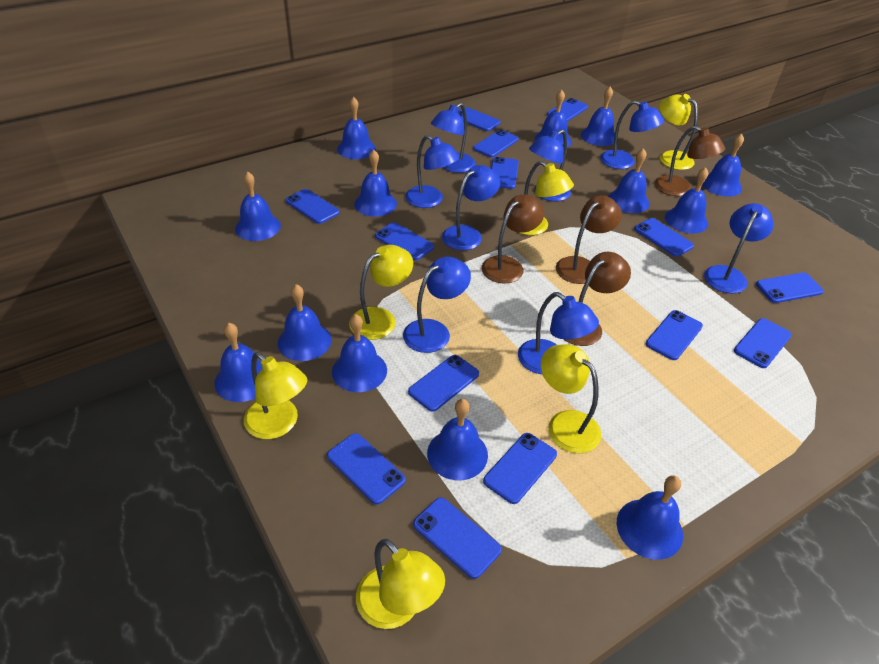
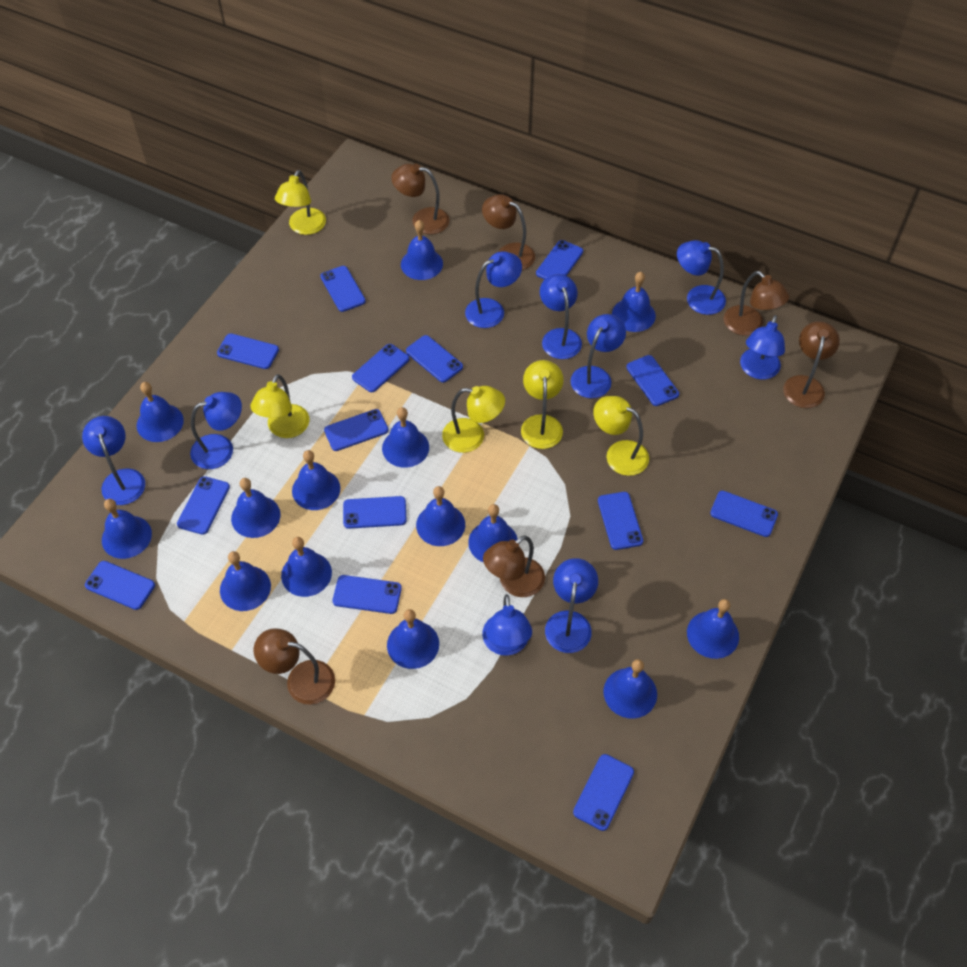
blue bell: 13 -> 14
blue lamp: 8 -> 9
brown lamp: 4 -> 6
yellow lamp: 6 -> 5

